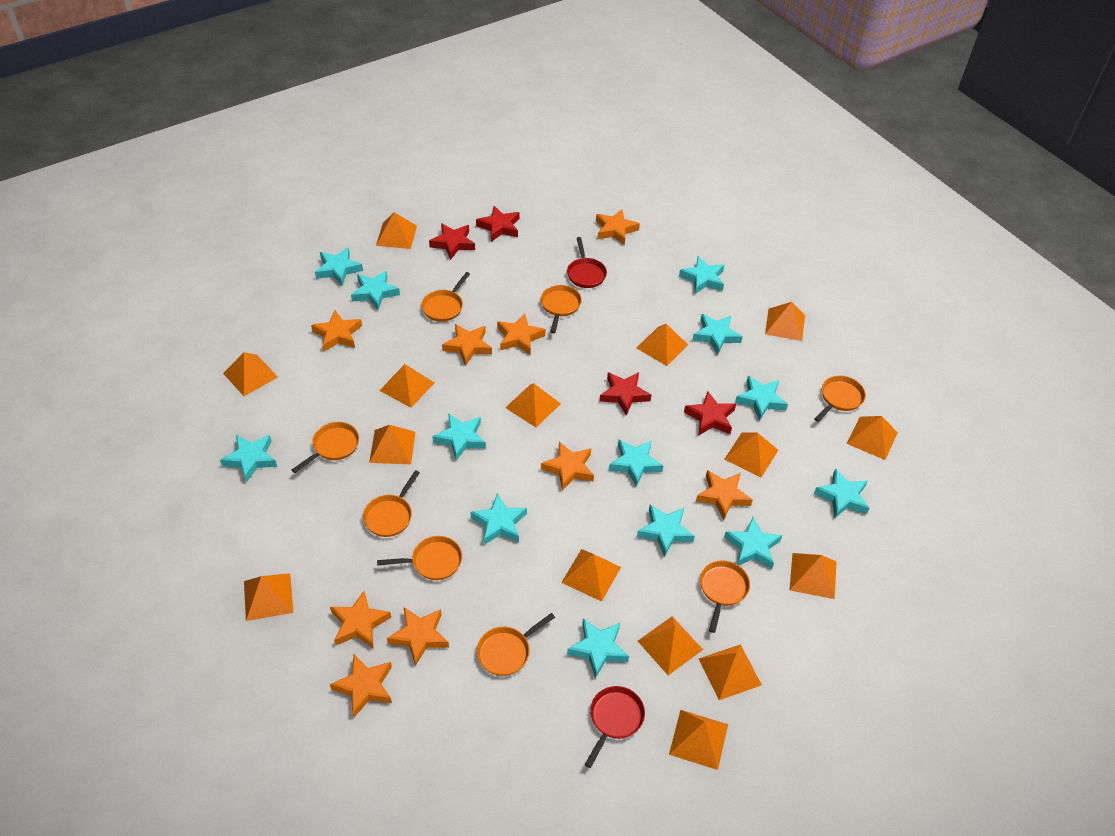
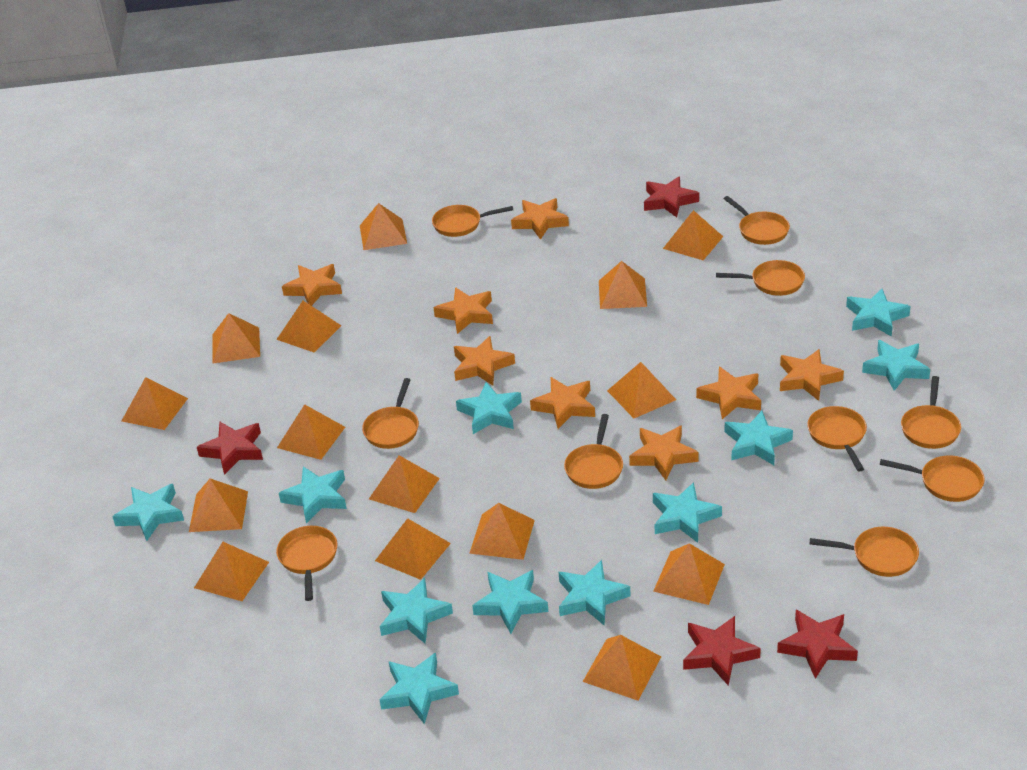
orange pan: 8 -> 10
orange star: 9 -> 8
red pan: 2 -> 0
turquoise star: 13 -> 11

